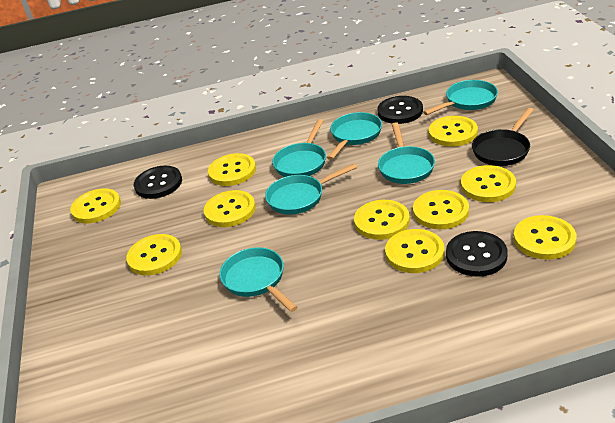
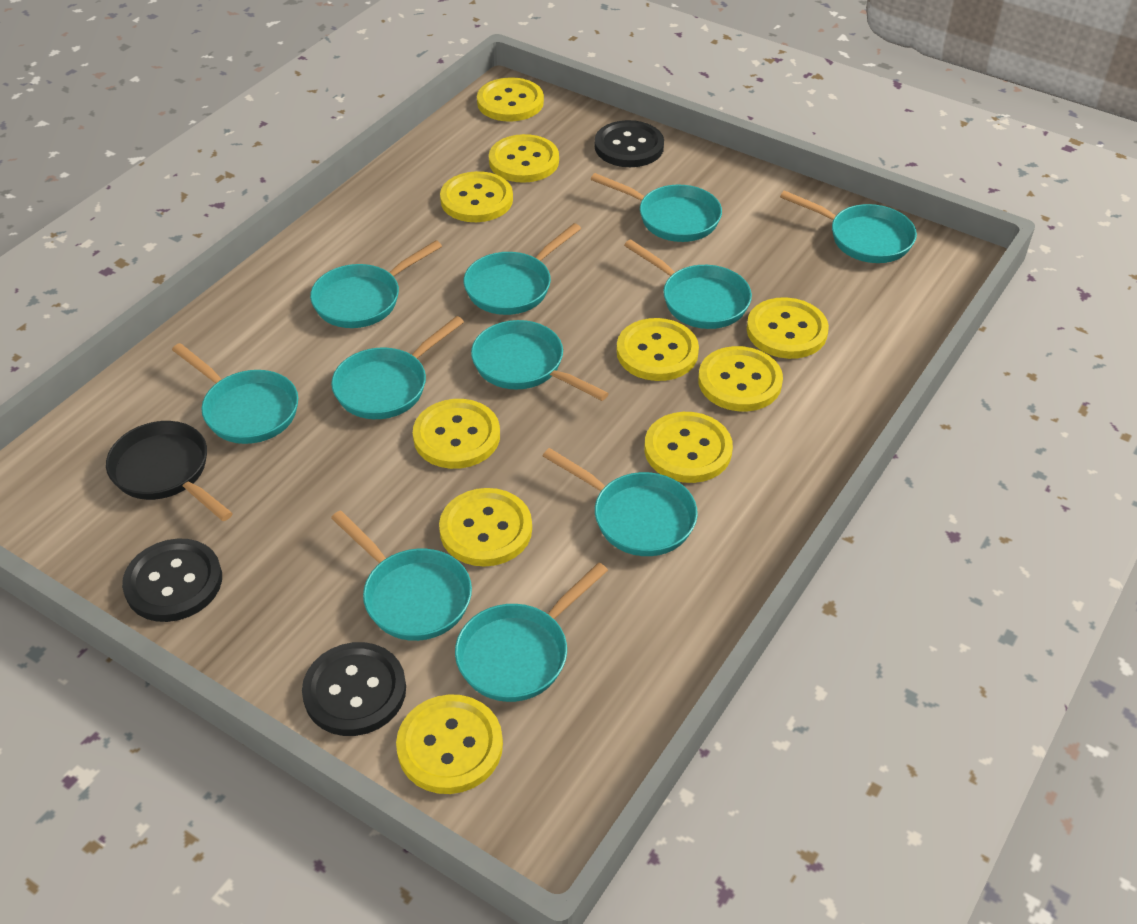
turquoise pan: 6 -> 11

